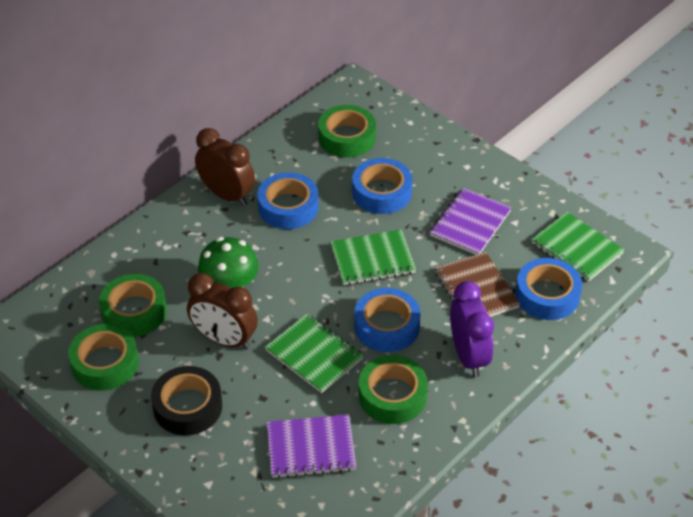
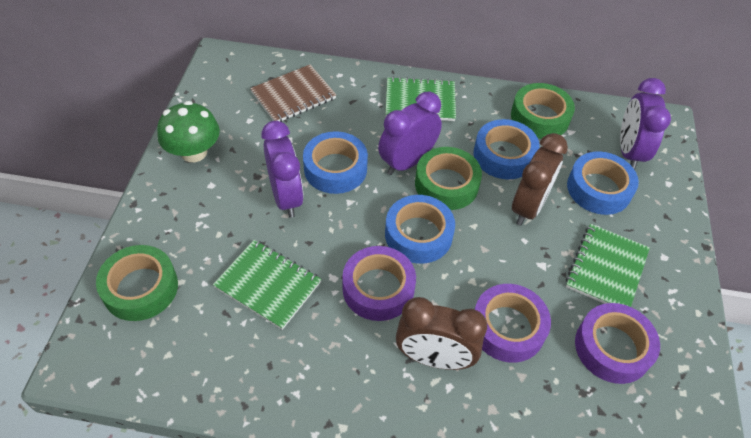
black tape: 1 -> 0
green tape: 4 -> 3
purple clock: 1 -> 3
purple notebook: 2 -> 0
purple tape: 0 -> 3

